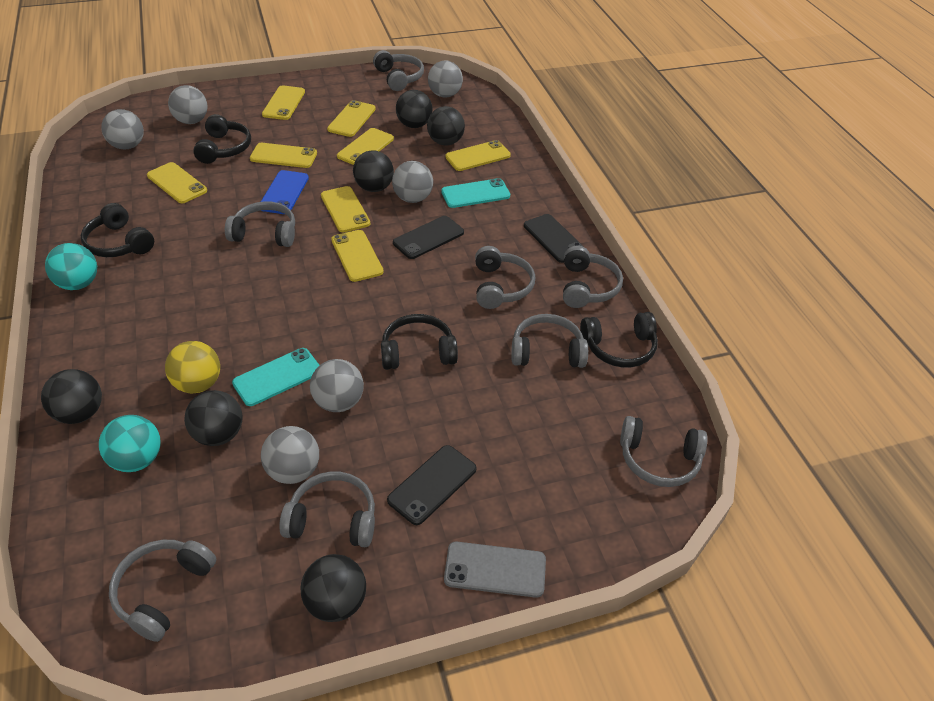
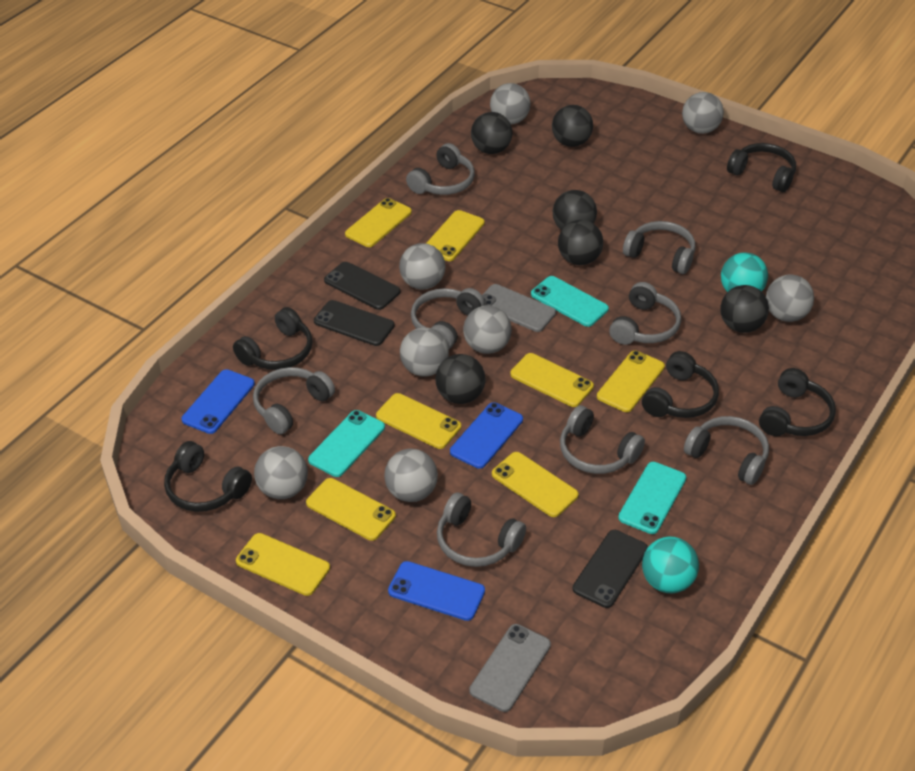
black headphones: 4 -> 5
blue phone: 1 -> 3
grey ball: 6 -> 8
grey phone: 1 -> 2
turquoise phone: 2 -> 3
yellow ball: 1 -> 0

